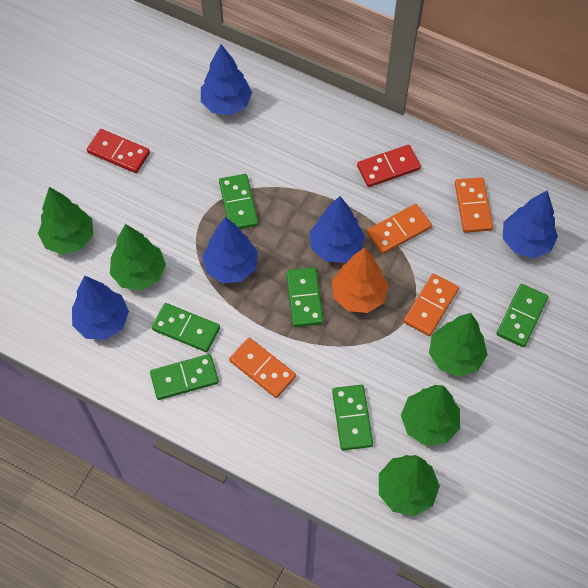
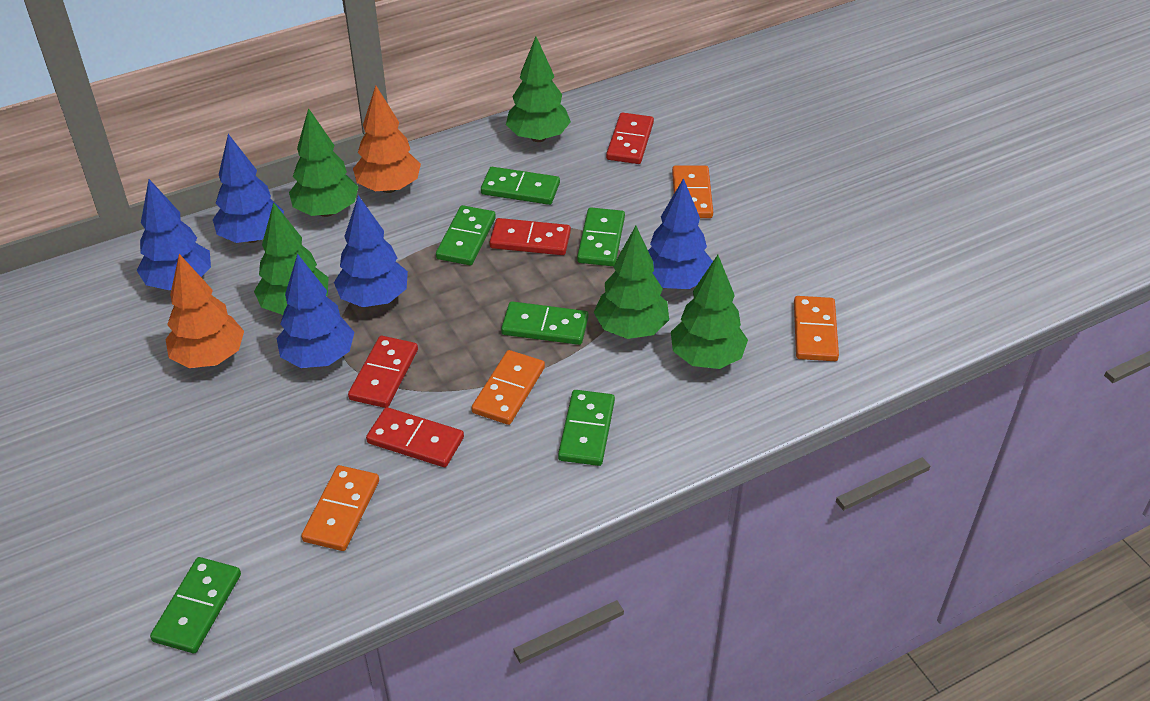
orange tree: 1 -> 2
red domino: 2 -> 4

